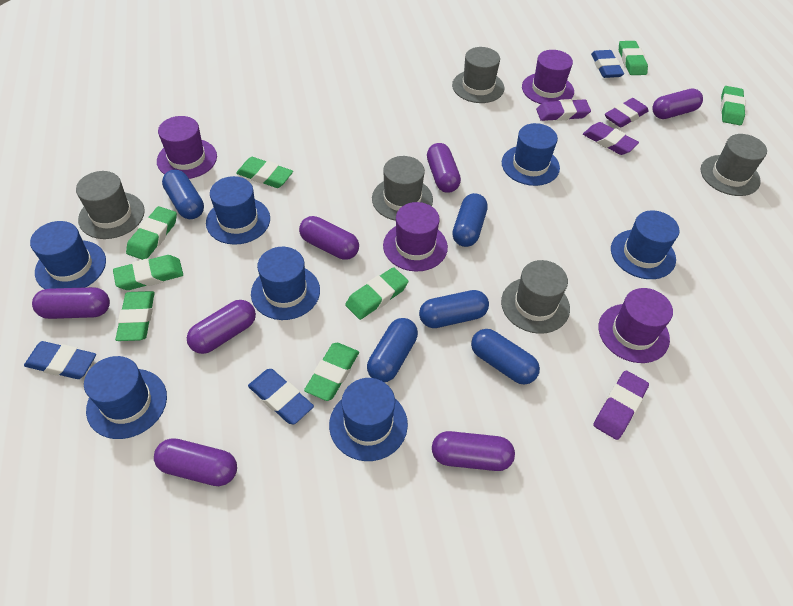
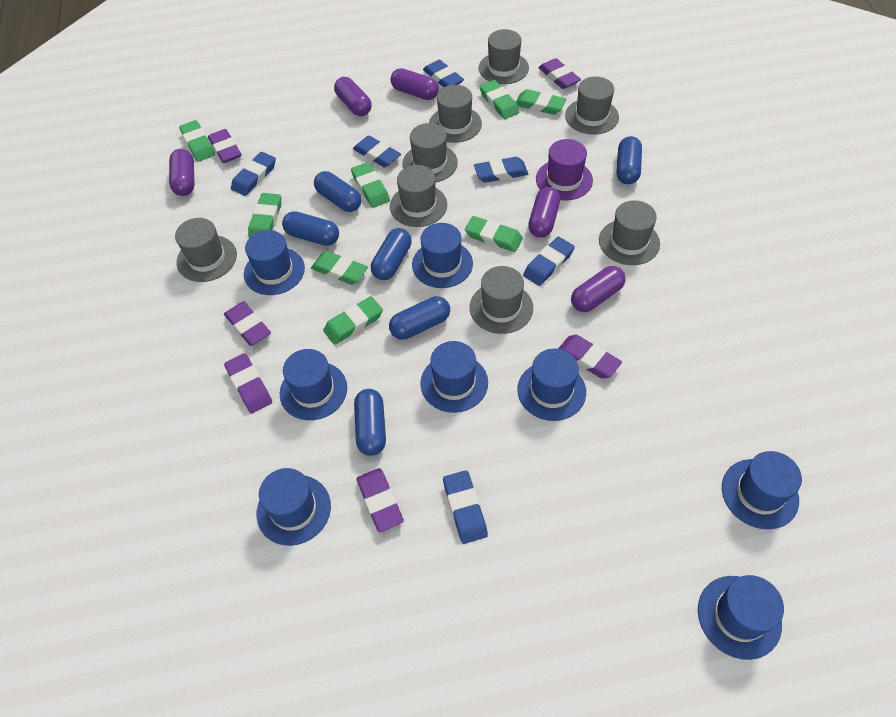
blue capsule: 5 -> 6
blue eraser: 3 -> 6
blue hat: 7 -> 8
grey hat: 5 -> 8
purple capsule: 7 -> 5
purple eraser: 4 -> 6
purple hat: 4 -> 1

